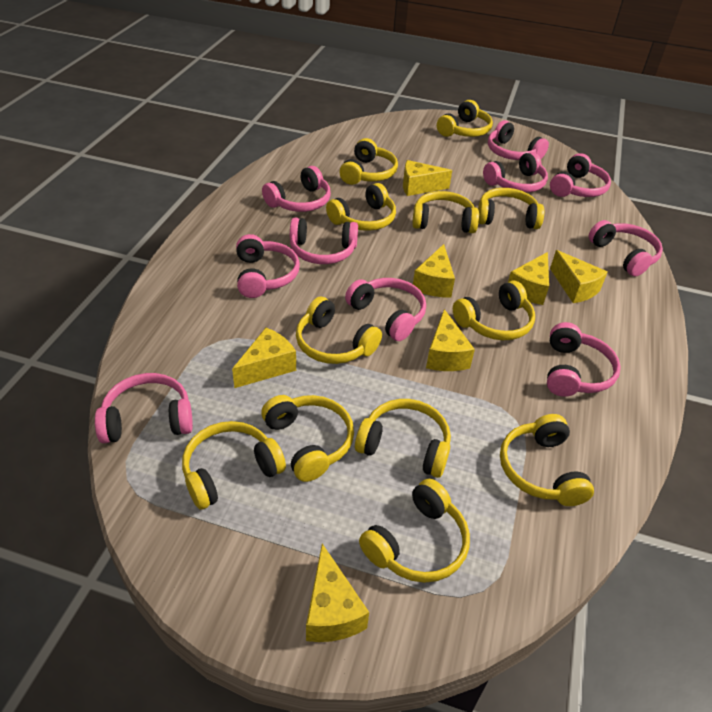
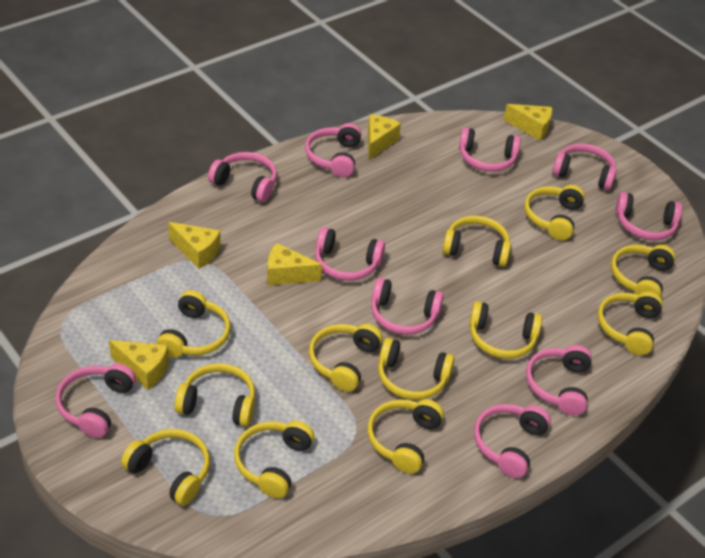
yellow cheese: 7 -> 5

